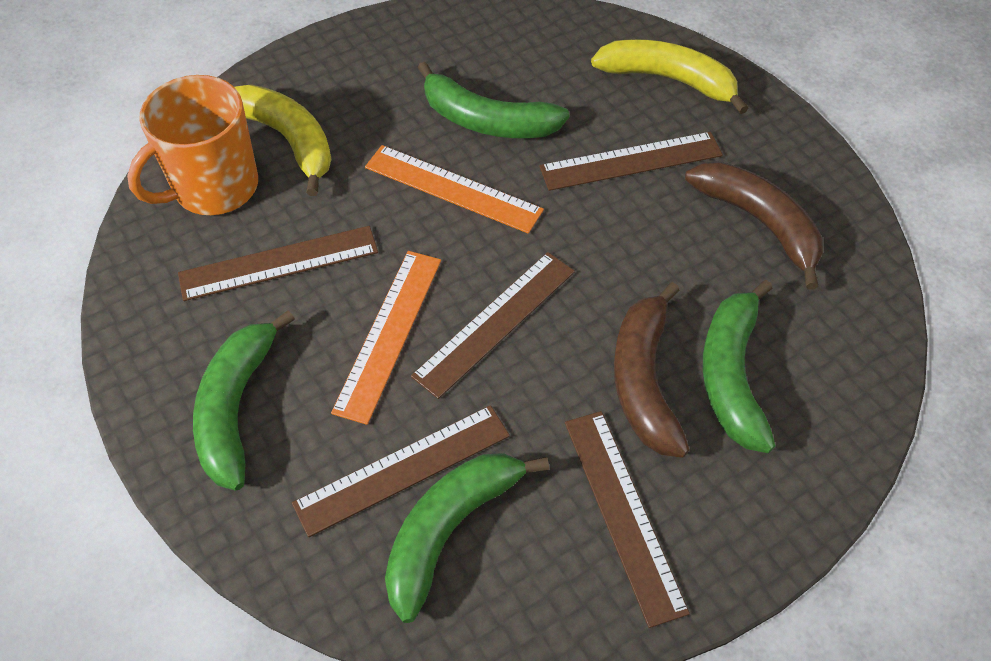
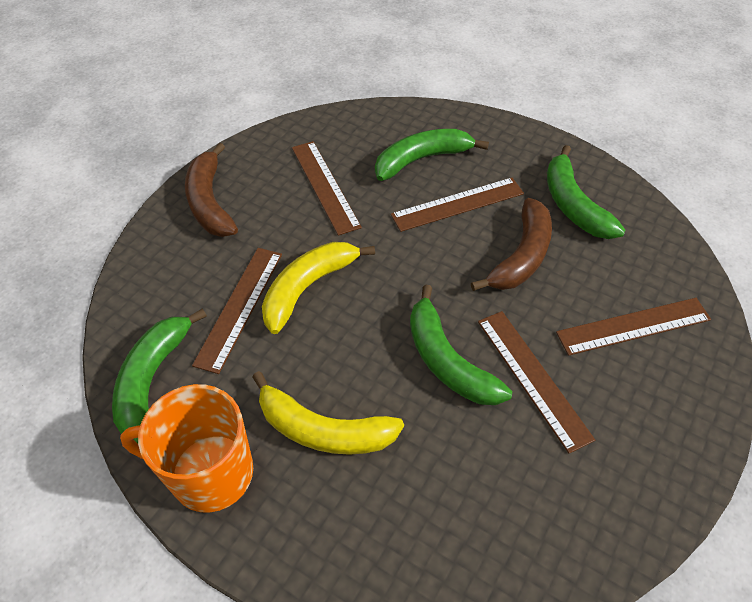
orange ruler: 2 -> 0

